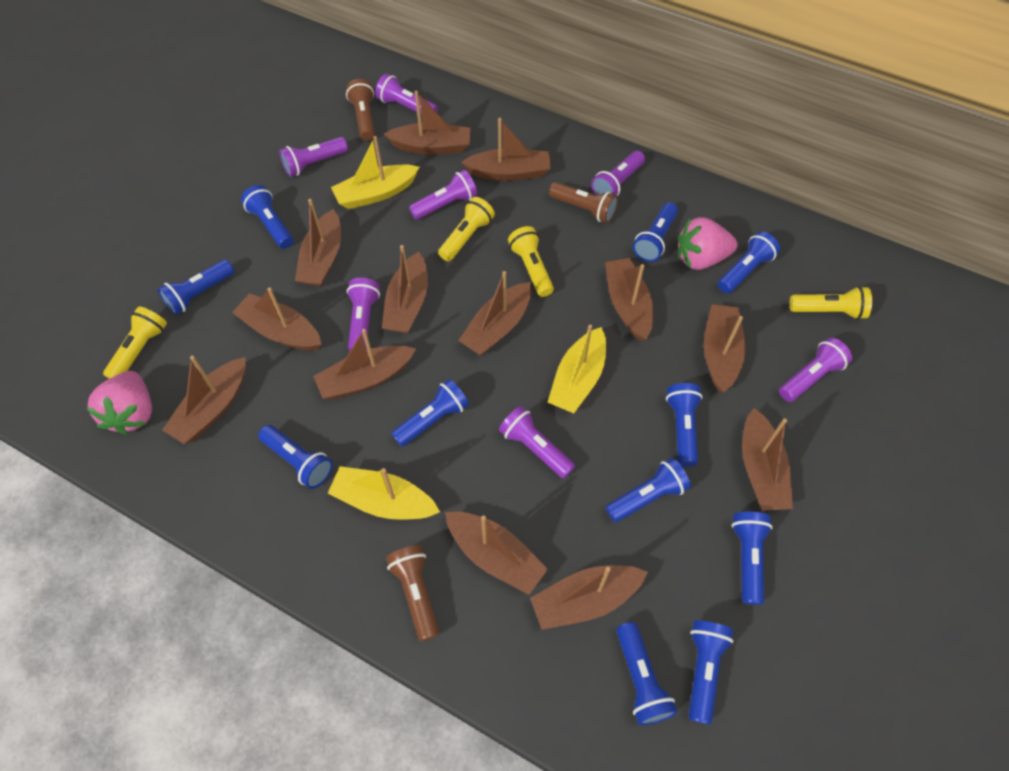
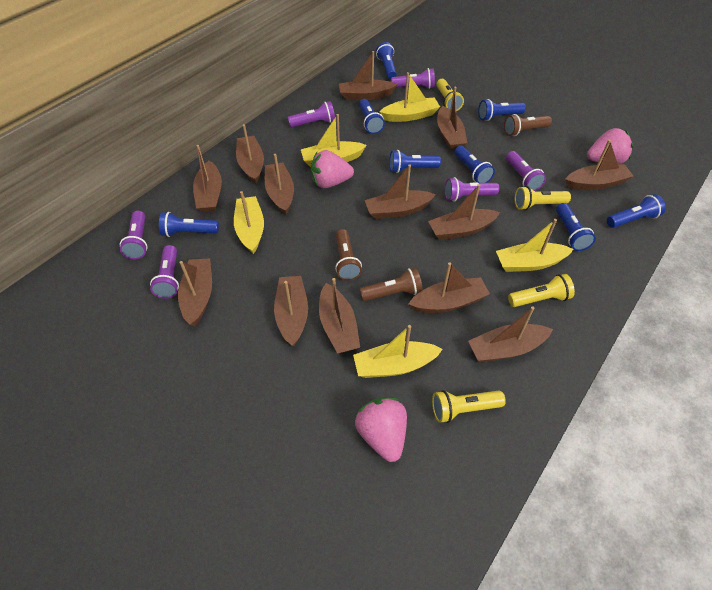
blue flashlight: 11 -> 8
pink strawberry: 2 -> 3
purple flashlight: 7 -> 6
yellow boat: 3 -> 5

